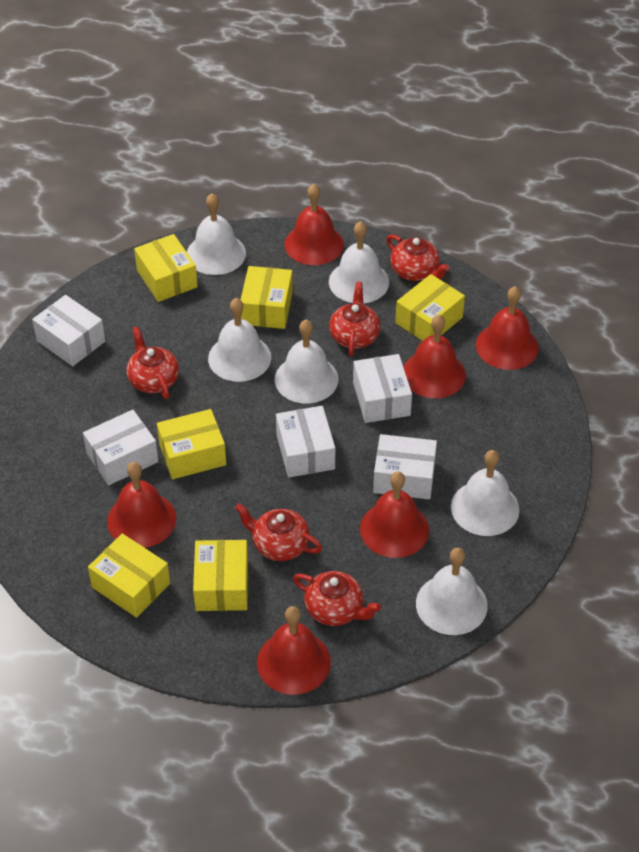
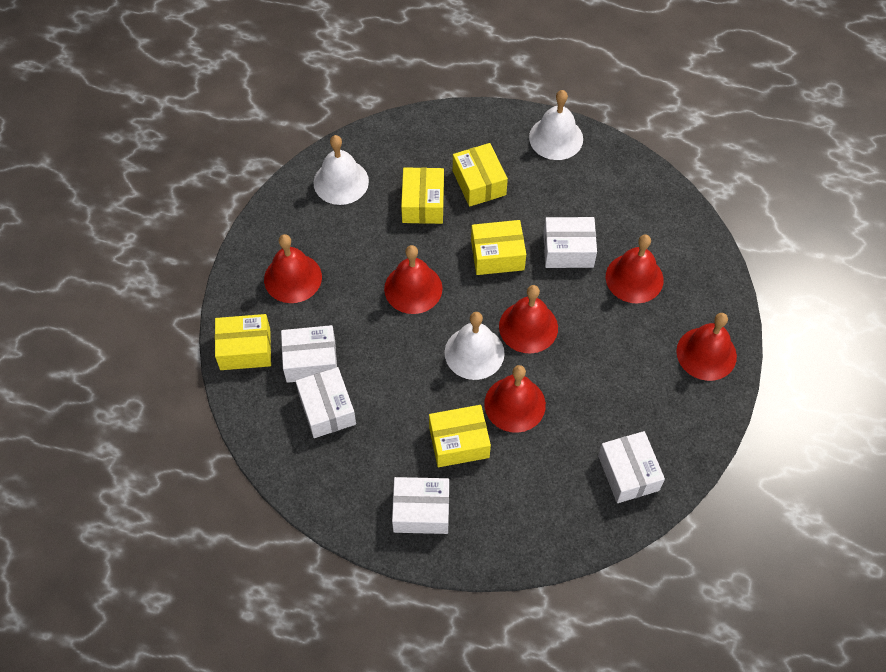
red teapot: 5 -> 0
white bell: 6 -> 3
yellow box: 6 -> 5

